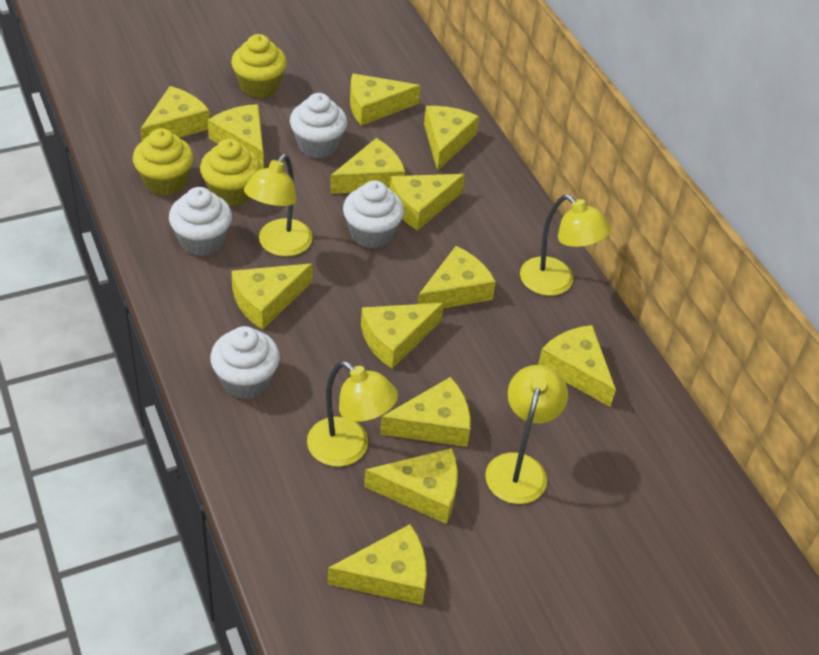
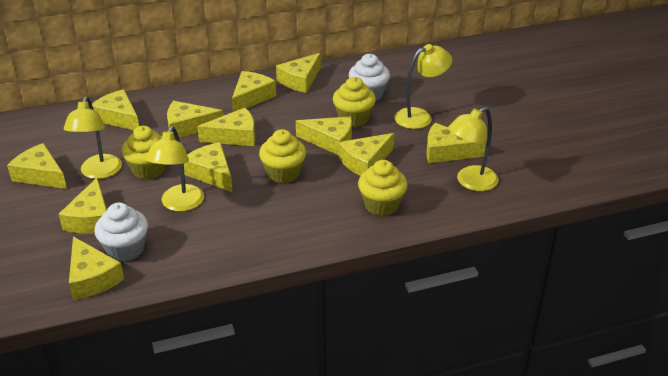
white cupcake: 4 -> 2
yellow cheese: 13 -> 12
yellow cupcake: 3 -> 4

